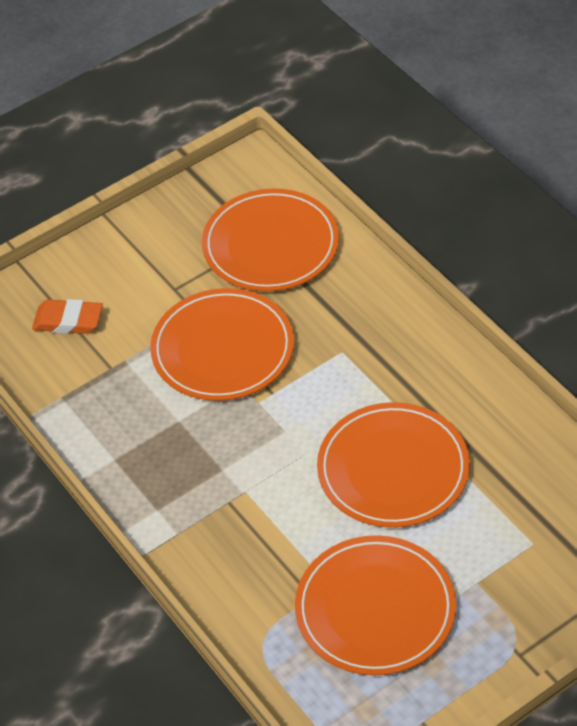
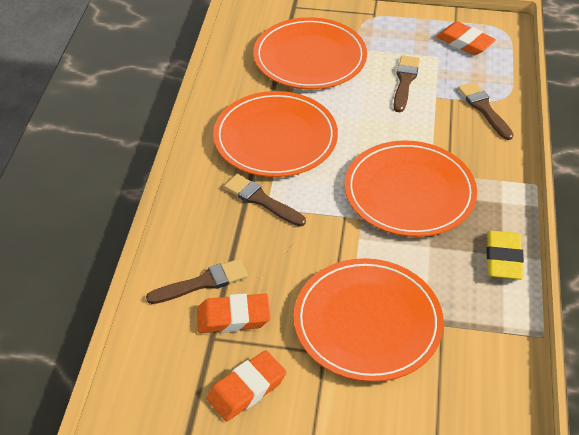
brown brush: 0 -> 4
orange eraser: 1 -> 3
yellow eraser: 0 -> 1

